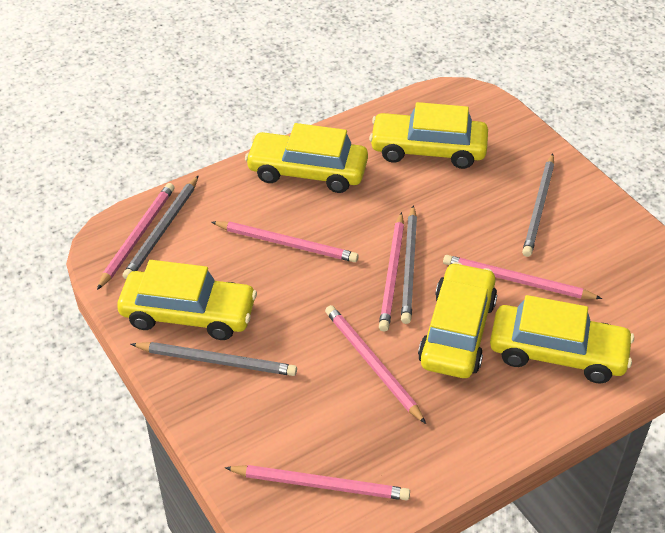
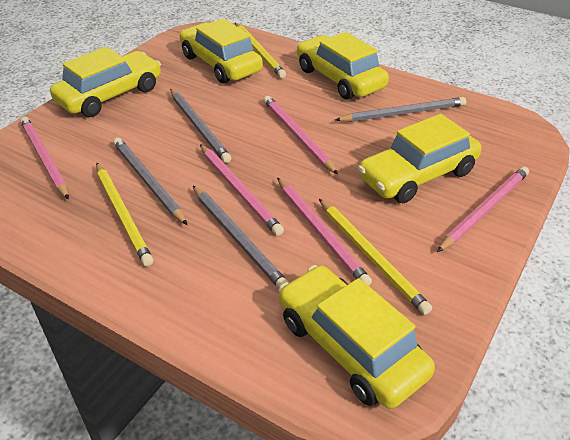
pink pencil: 6 -> 5
yellow pencil: 0 -> 3

